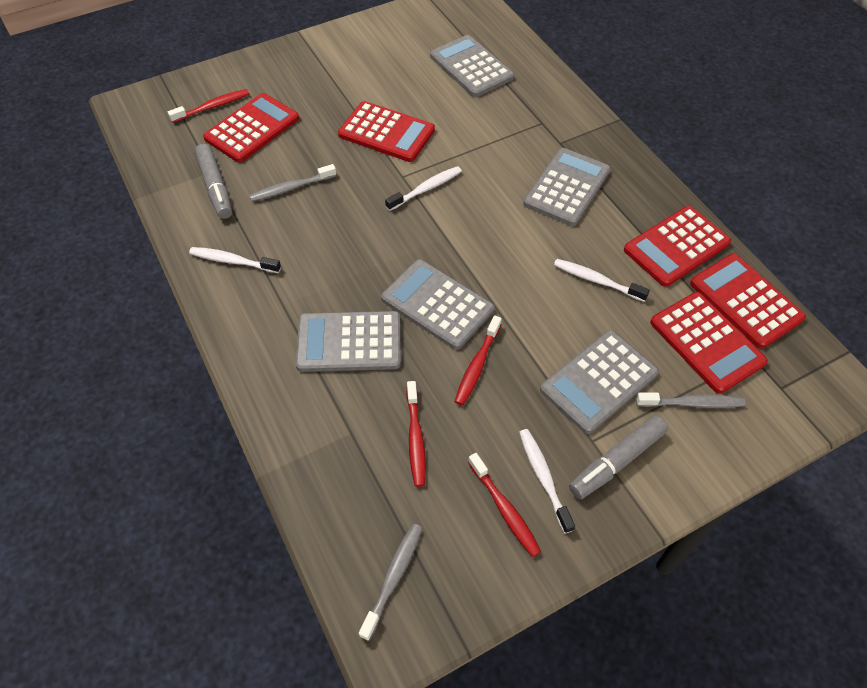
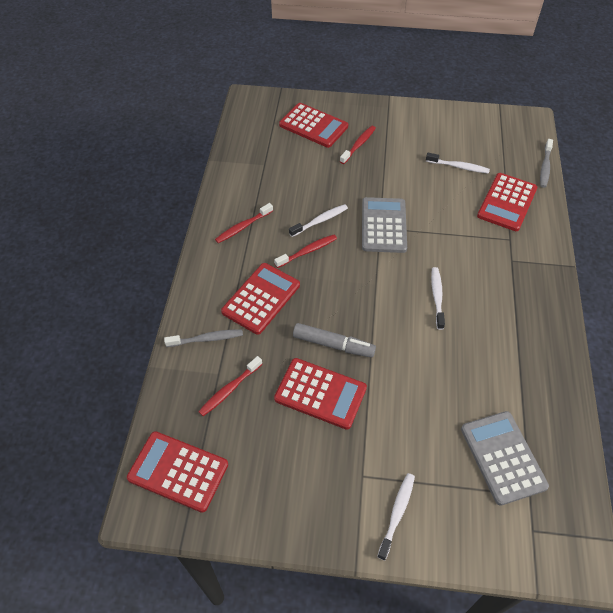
grey calculator: 5 -> 2
grey marker: 2 -> 1
grey toothbrush: 3 -> 2

